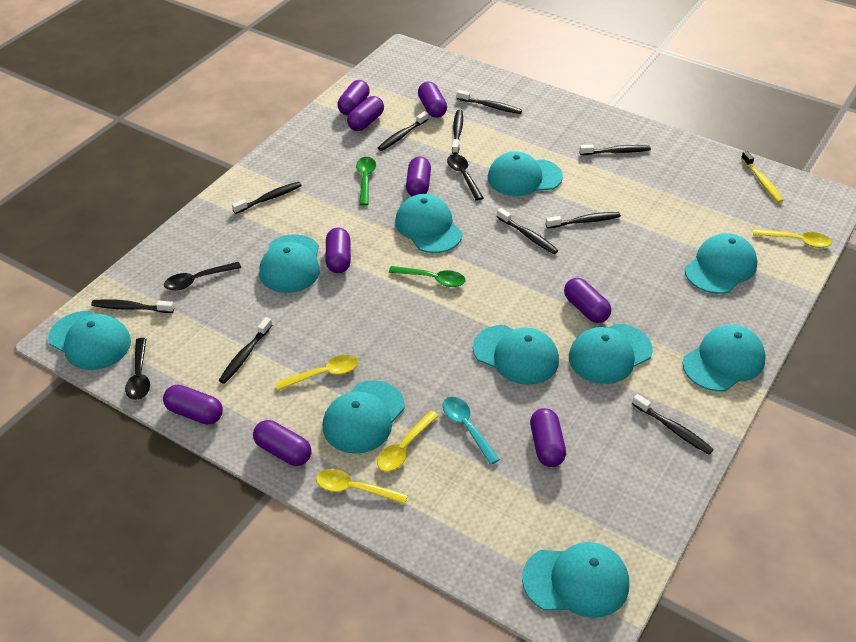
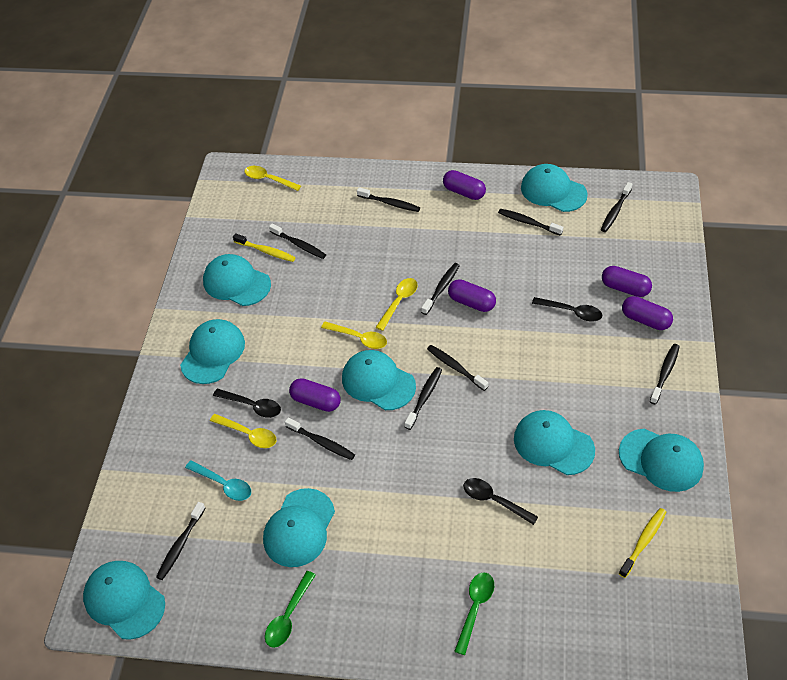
purple capsule: 9 -> 5
turquoise cap: 10 -> 8
yellow toothbrush: 1 -> 2

